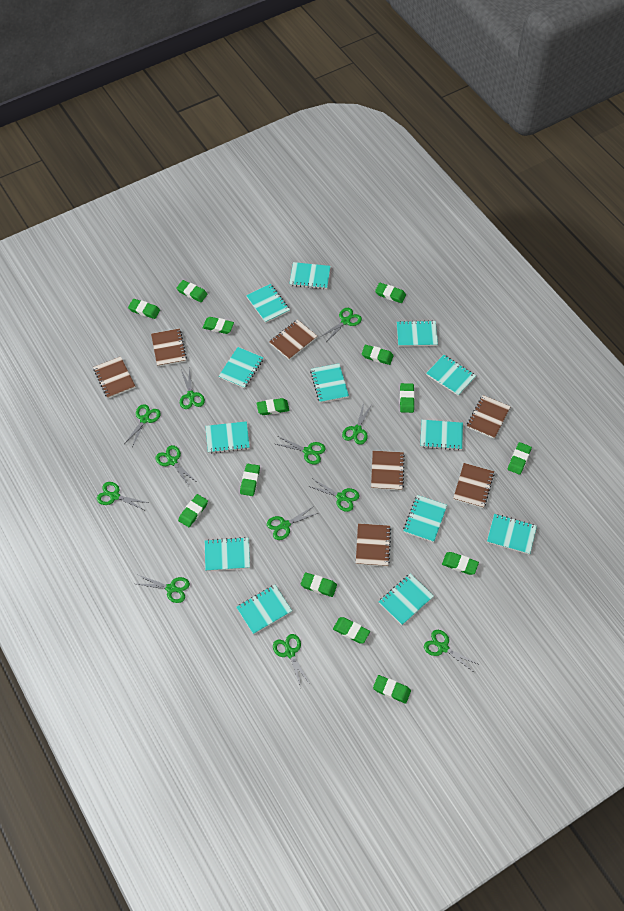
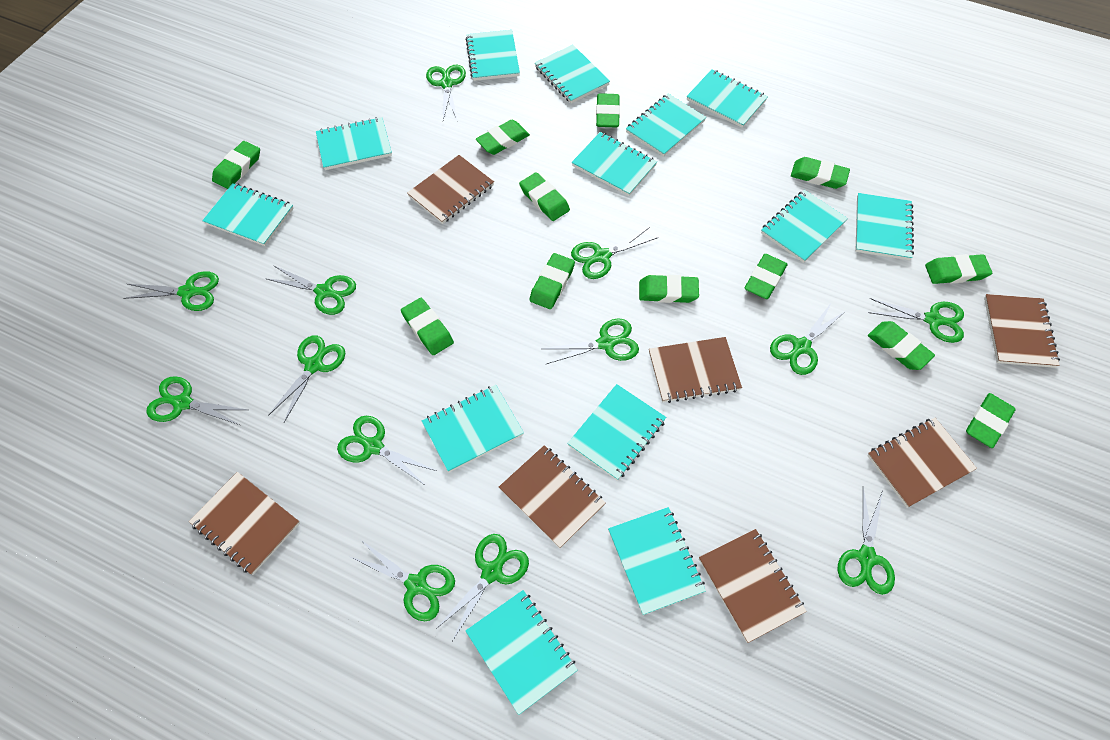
green eraser: 14 -> 12
green scissors: 12 -> 13

